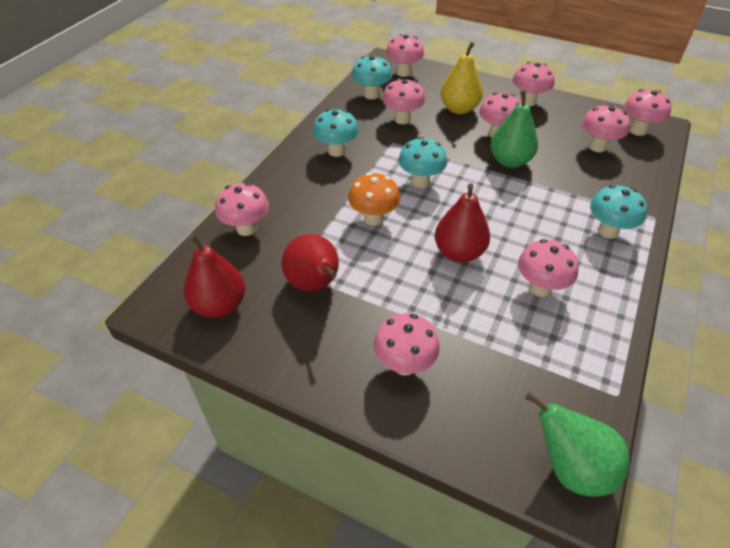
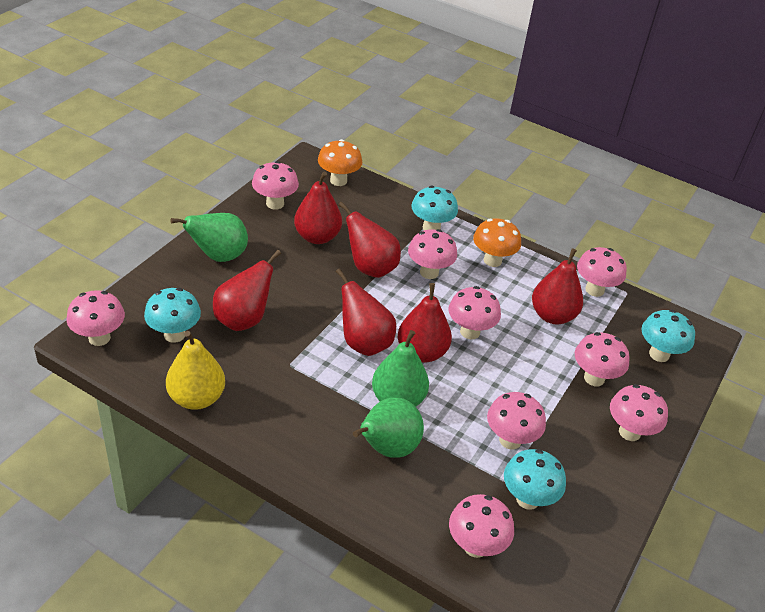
green pear: 2 -> 3
orange mushroom: 1 -> 2
red pear: 3 -> 6

